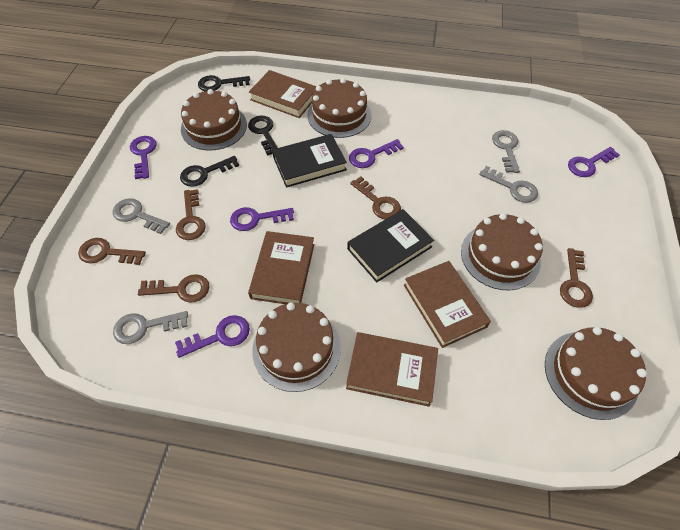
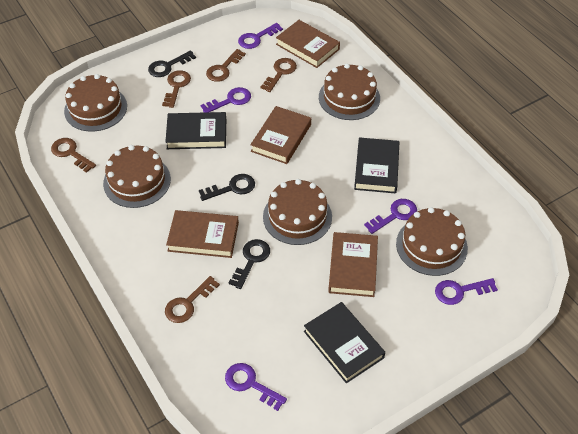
black book: 2 -> 3
grey key: 4 -> 0

